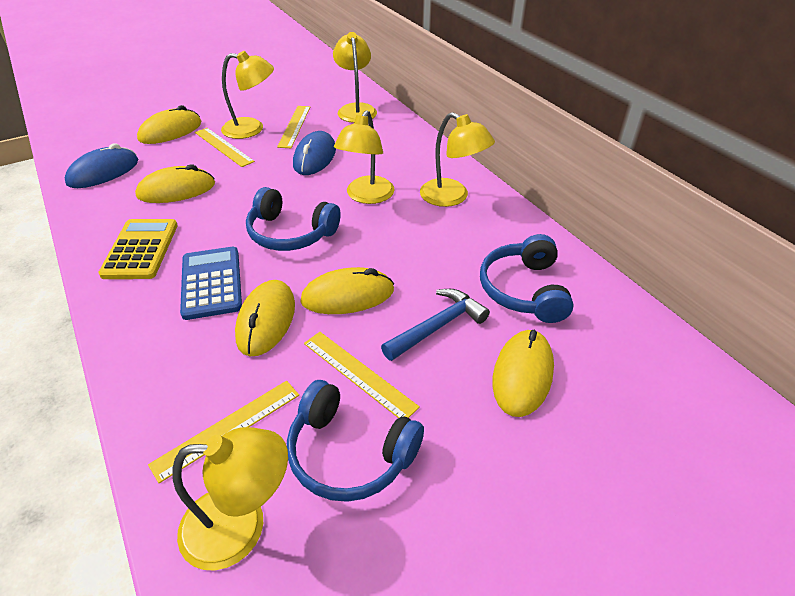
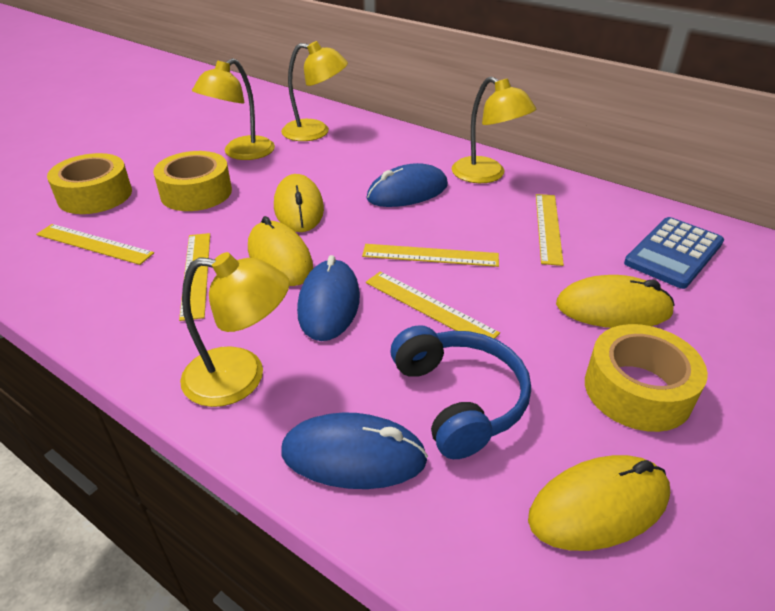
blue hammer: 1 -> 0
blue headphones: 3 -> 1
blue mouse: 2 -> 3
yellow calculator: 1 -> 0
yellow lamp: 5 -> 4
yellow mouse: 5 -> 4
yellow ruler: 4 -> 5
yellow tape: 0 -> 3

